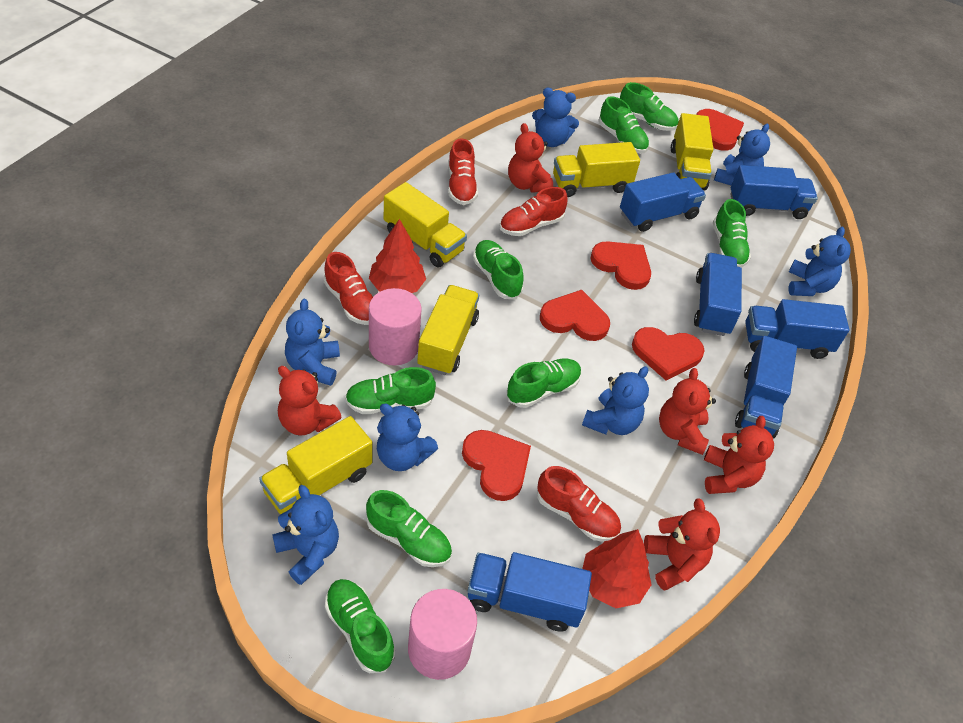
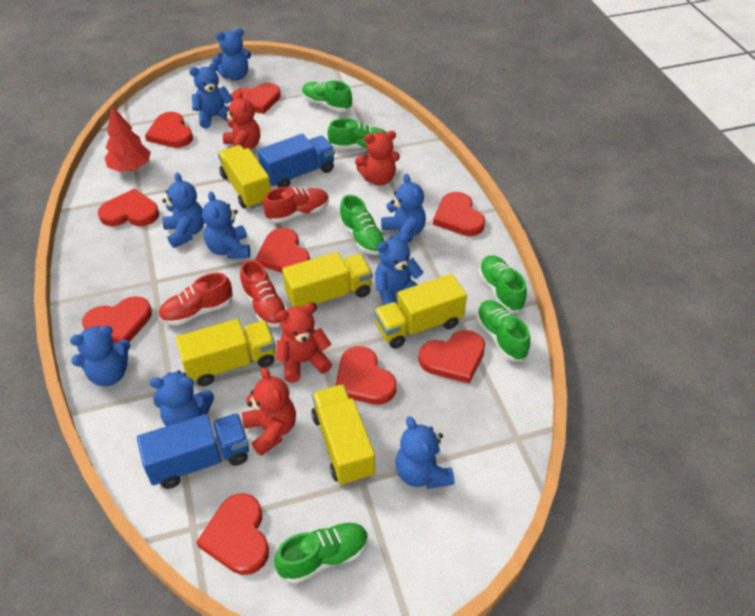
blue teddy bear: 7 -> 9
blue truck: 6 -> 2
green shoe: 8 -> 6
pink cylinder: 2 -> 0
red heart: 5 -> 9
red shoe: 4 -> 3
red teddy bear: 5 -> 4
red tree: 2 -> 1

